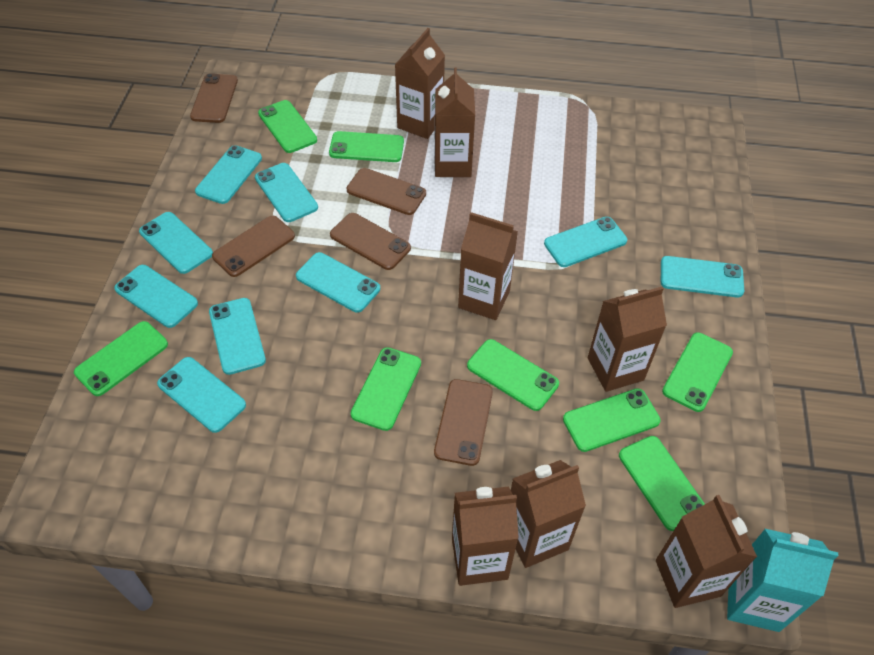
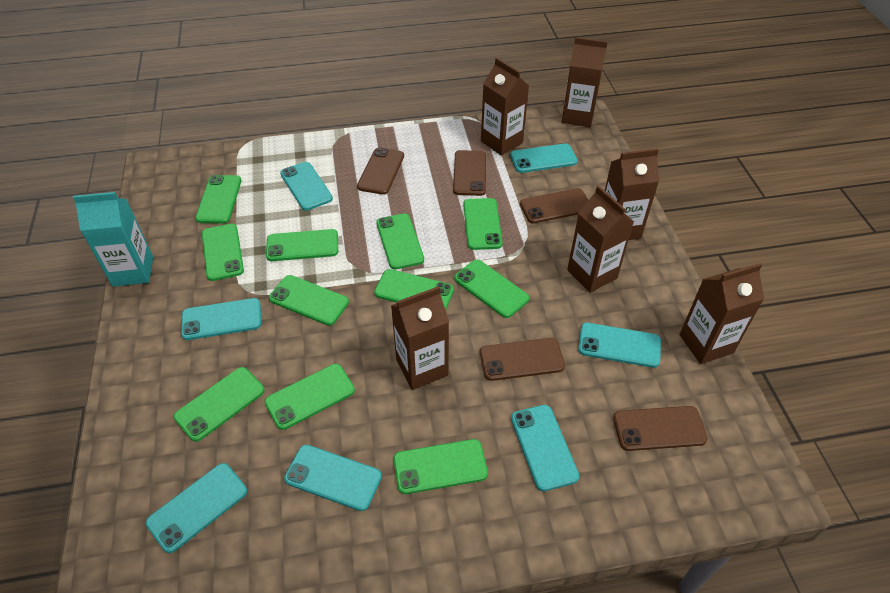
brown carton: 7 -> 6
green phone: 8 -> 11
turquoise phone: 9 -> 7

